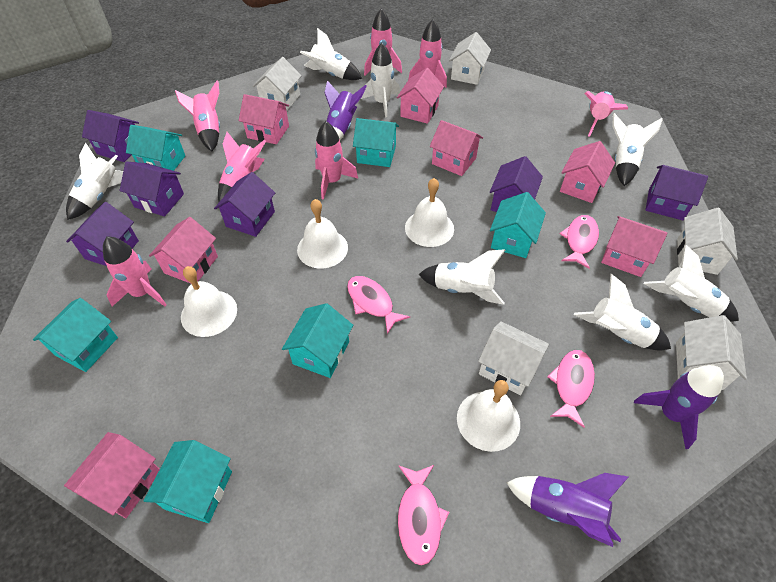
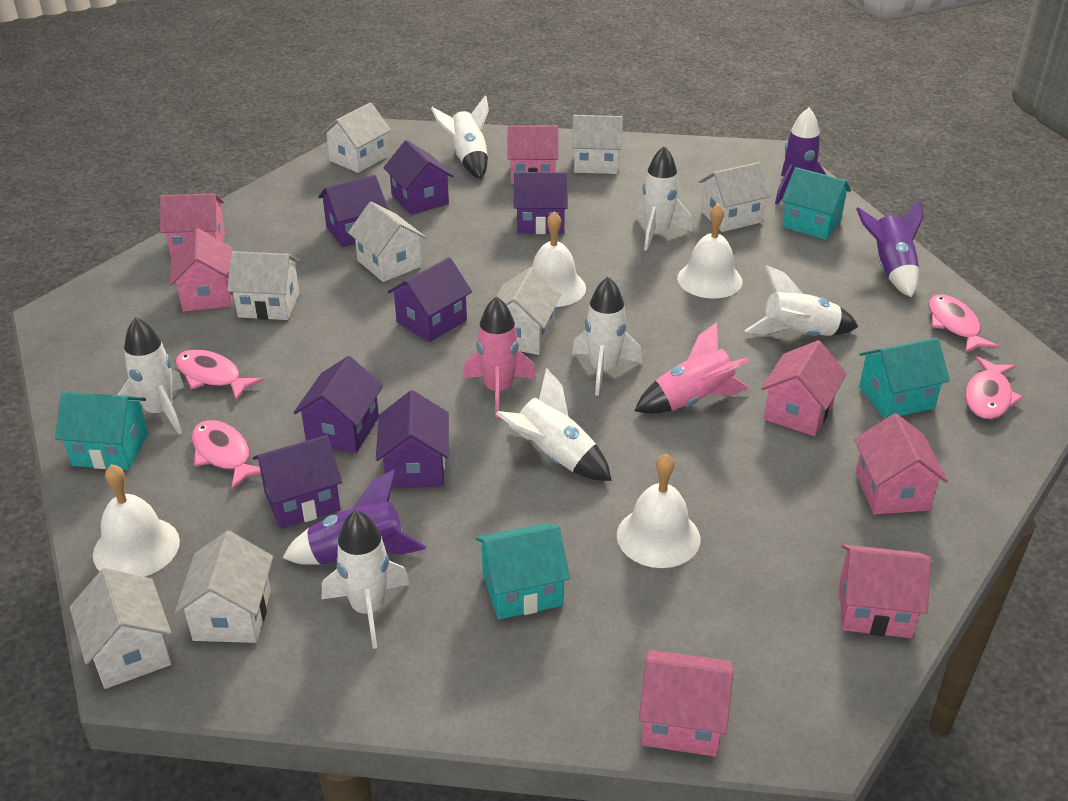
pink rocket: 7 -> 2
purple house: 6 -> 7
turquoise house: 6 -> 4
white house: 5 -> 8

